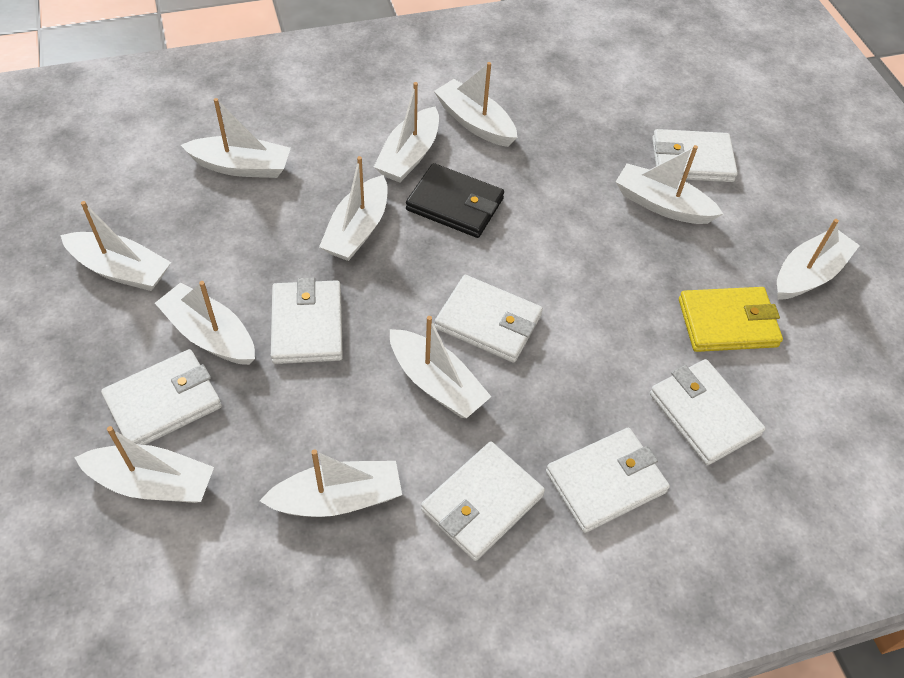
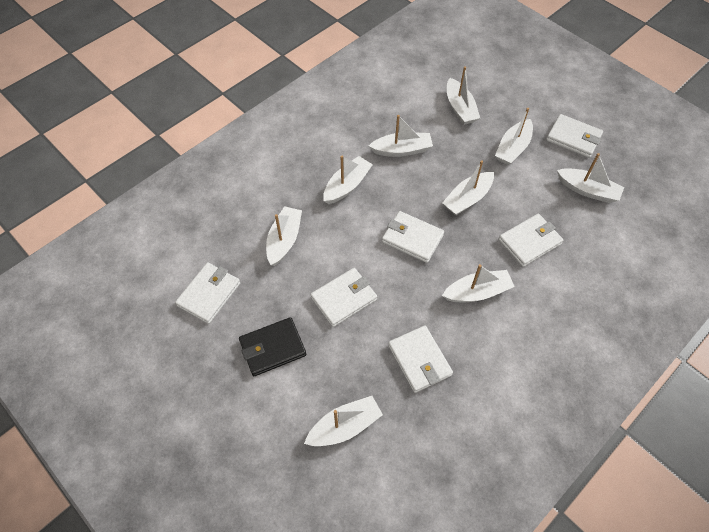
white boat: 11 -> 9
white wallet: 7 -> 6
yellow wallet: 1 -> 0

